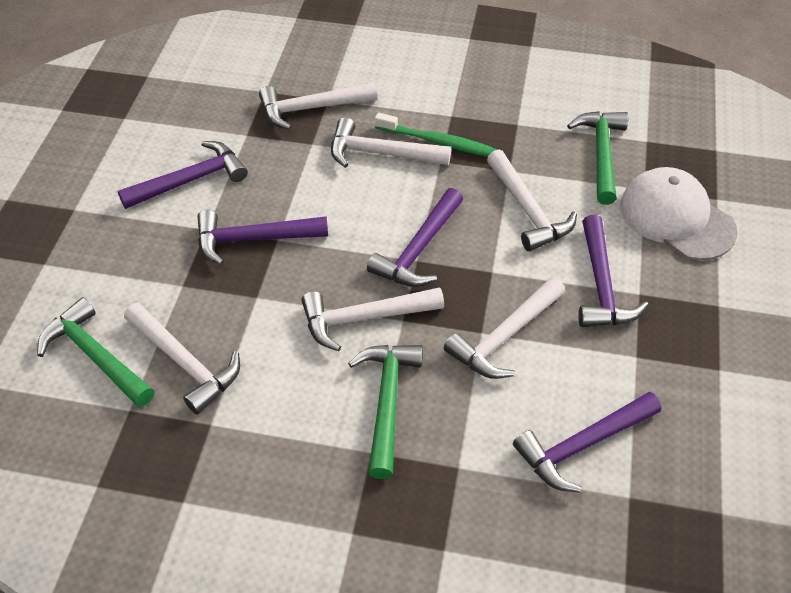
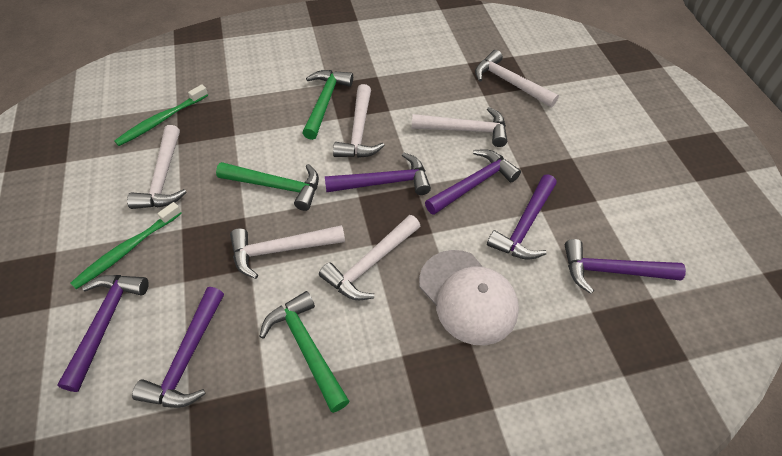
green toothbrush: 1 -> 2
purple hammer: 5 -> 6

